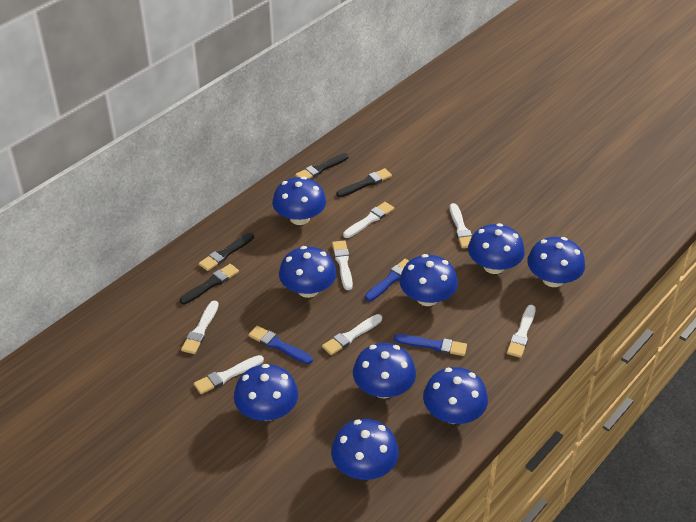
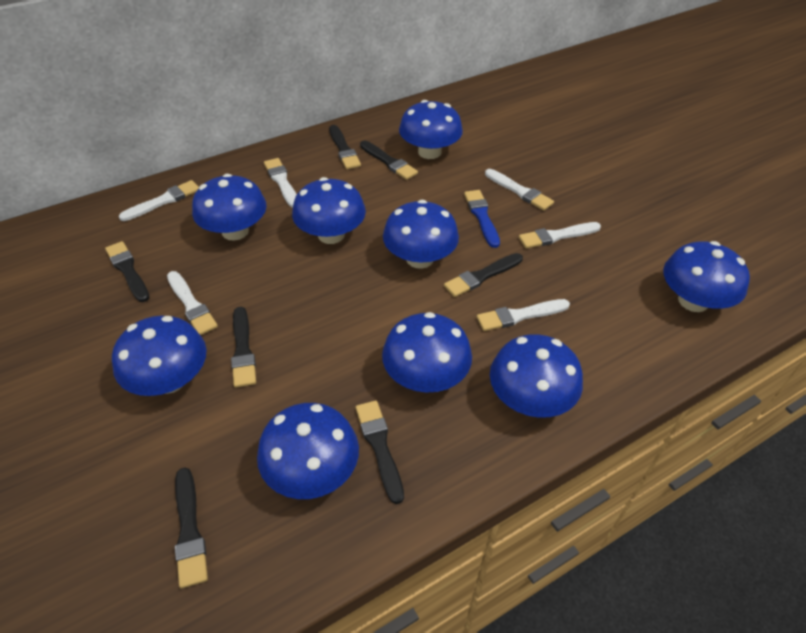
black brush: 4 -> 7
blue brush: 3 -> 1
white brush: 7 -> 6

